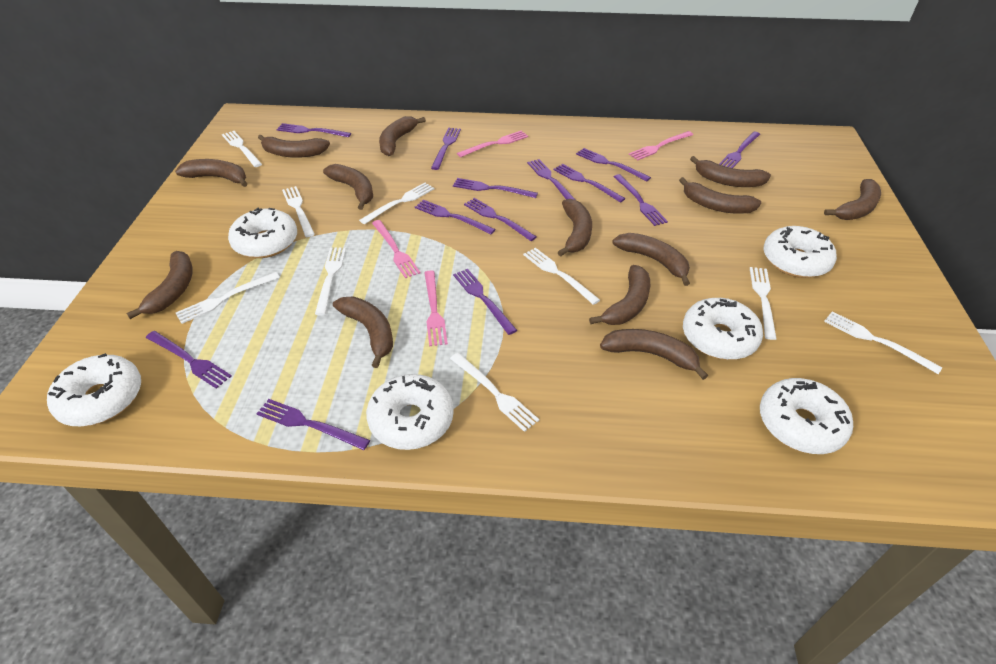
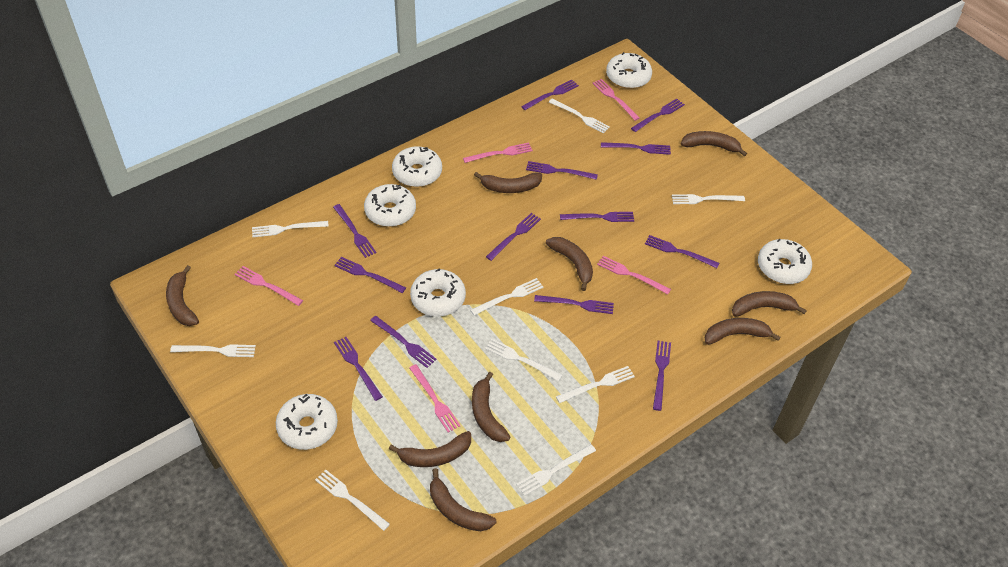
brown banana: 13 -> 9
pink fork: 4 -> 5

